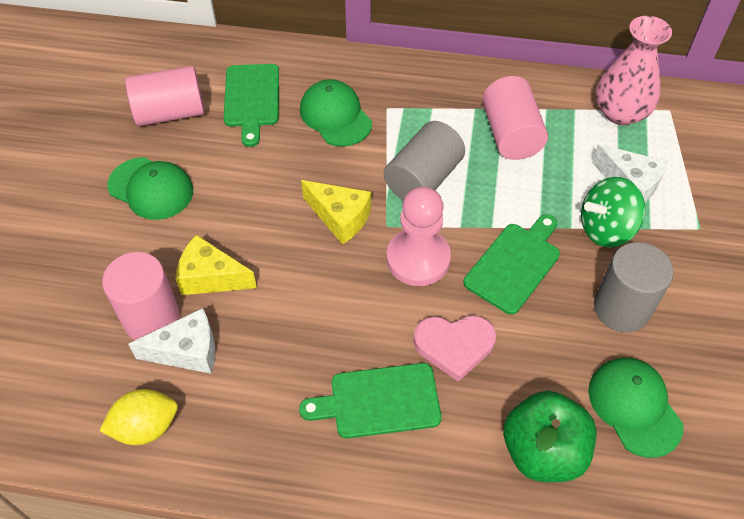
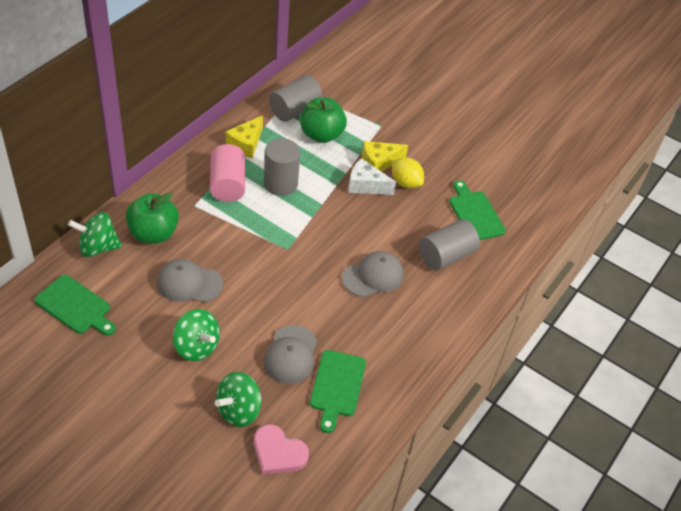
green apple: 1 -> 2
green cap: 3 -> 0
green spinning top: 1 -> 3
grey cap: 0 -> 3
grey cylinder: 2 -> 3
pink cylinder: 3 -> 1
pink pawn: 1 -> 0
pink vase: 1 -> 0
white cheese: 2 -> 1

